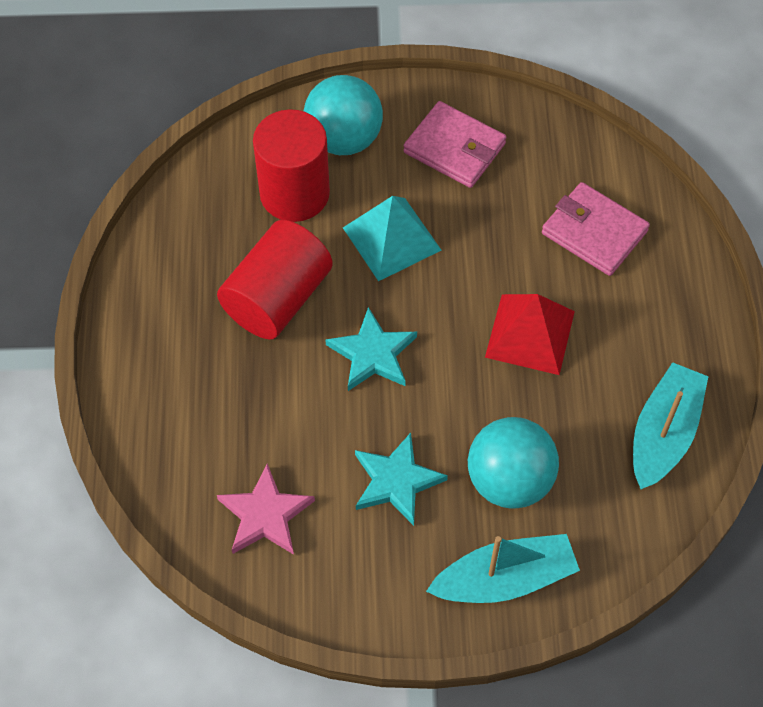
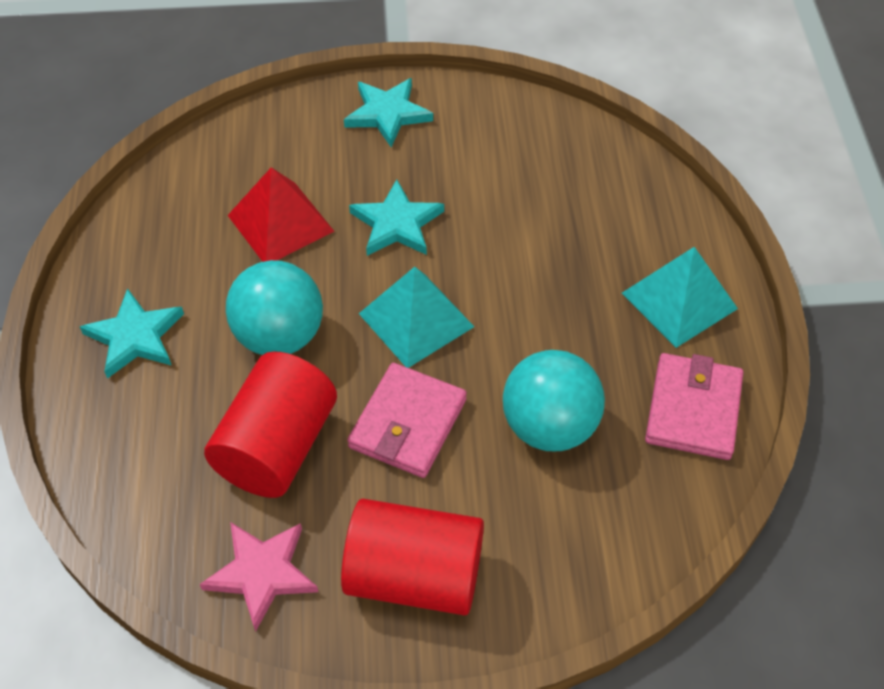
turquoise boat: 2 -> 0
turquoise pyramid: 1 -> 2
turquoise star: 2 -> 3

